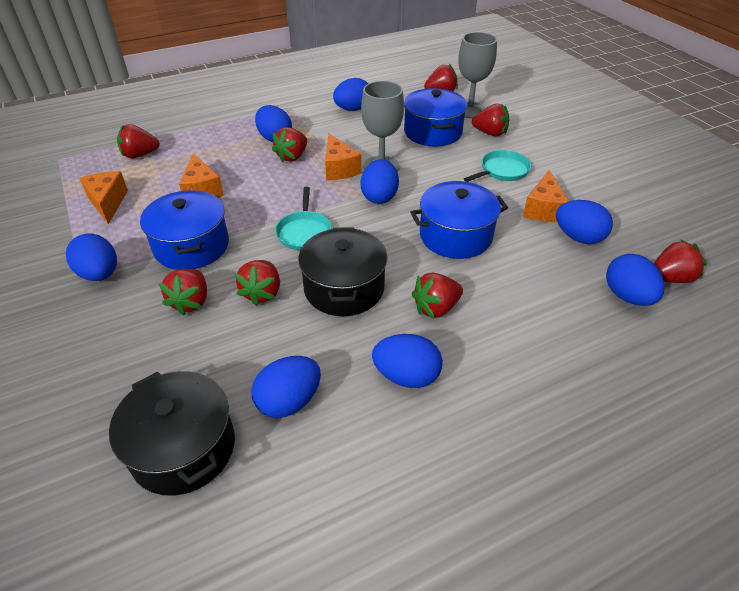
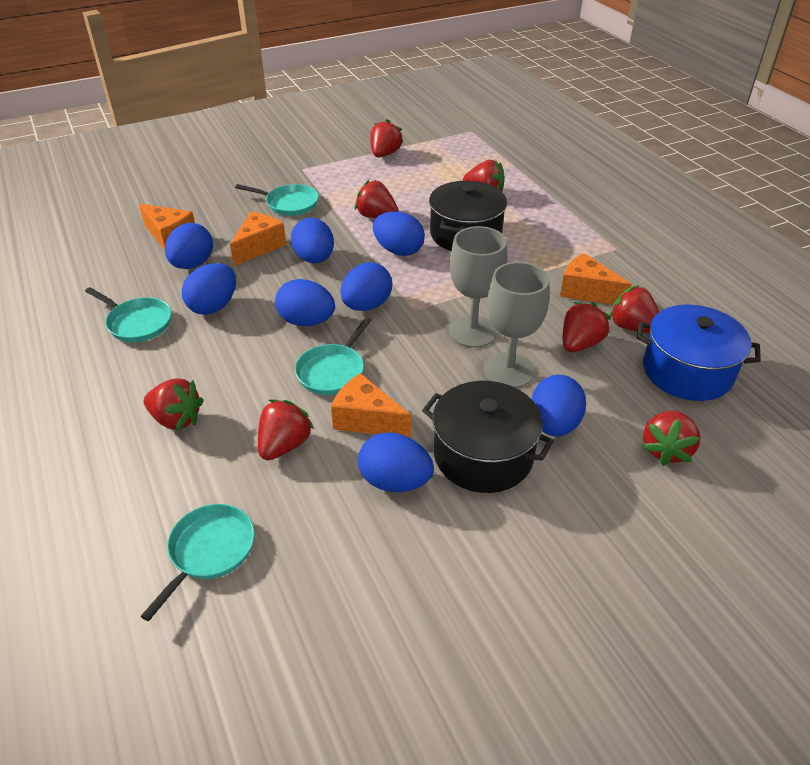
blue pot: 3 -> 1
turquoise pan: 2 -> 4

